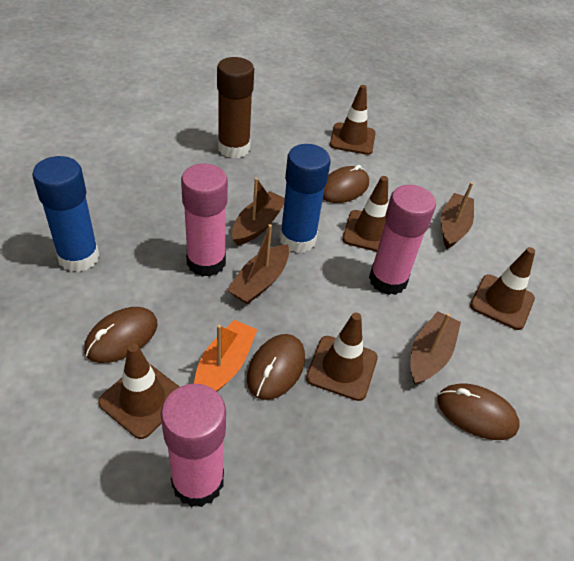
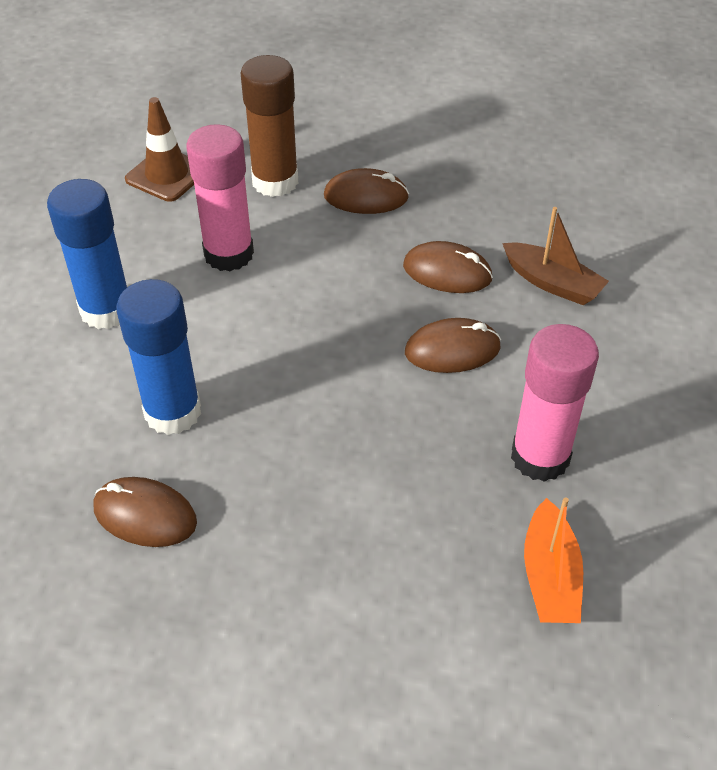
brown boat: 4 -> 1
brown traffic cone: 5 -> 1
pink glue stick: 3 -> 2

